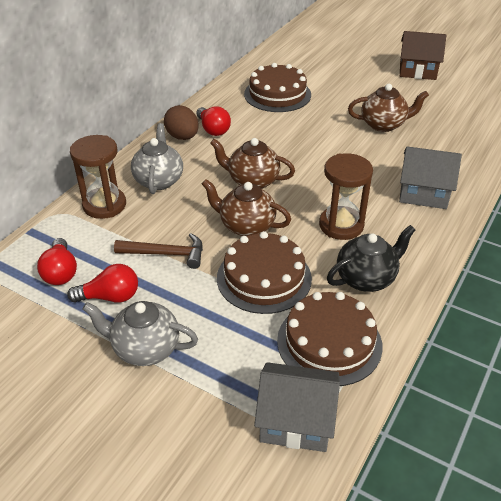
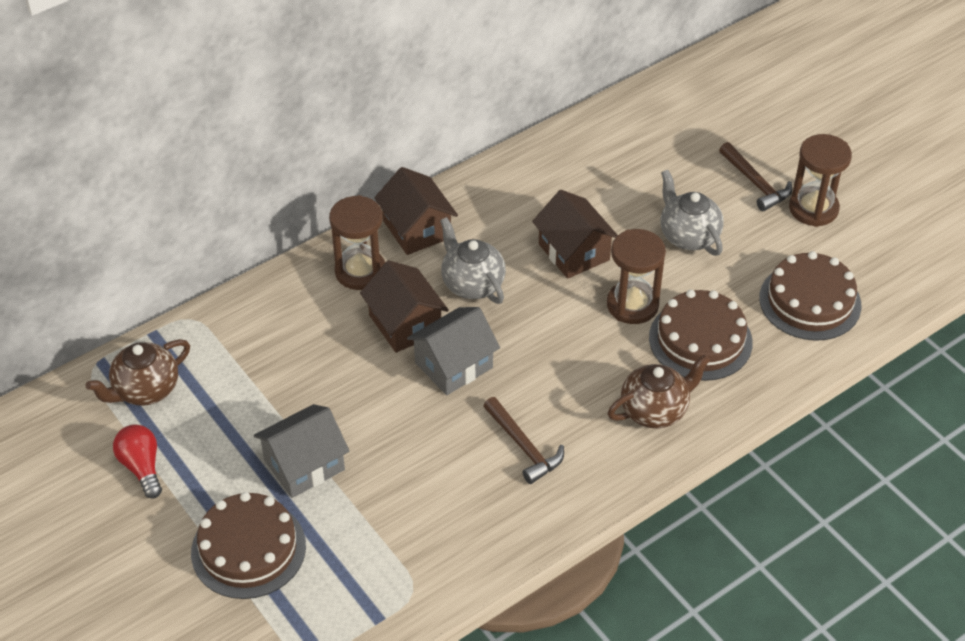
black teapot: 1 -> 0
brown egg: 1 -> 0
brown hammer: 1 -> 2
brown hourglass: 2 -> 3
brown house: 1 -> 3
brown teapot: 3 -> 2
red light bulb: 3 -> 1

